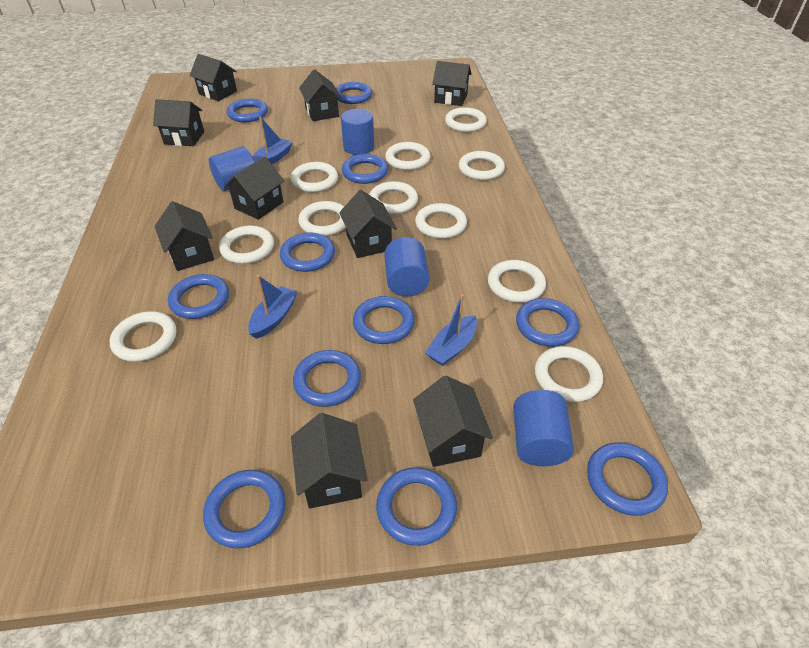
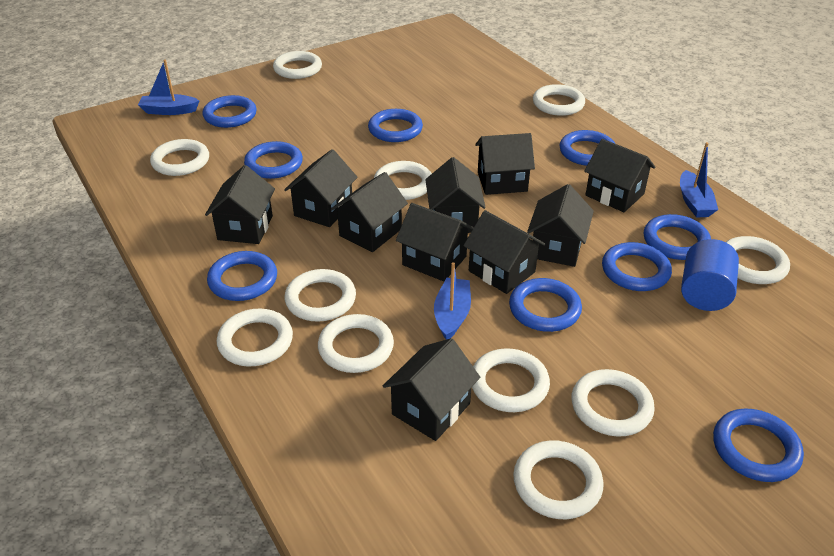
black house: 9 -> 10
blue cylinder: 4 -> 1
blue ring: 11 -> 9

